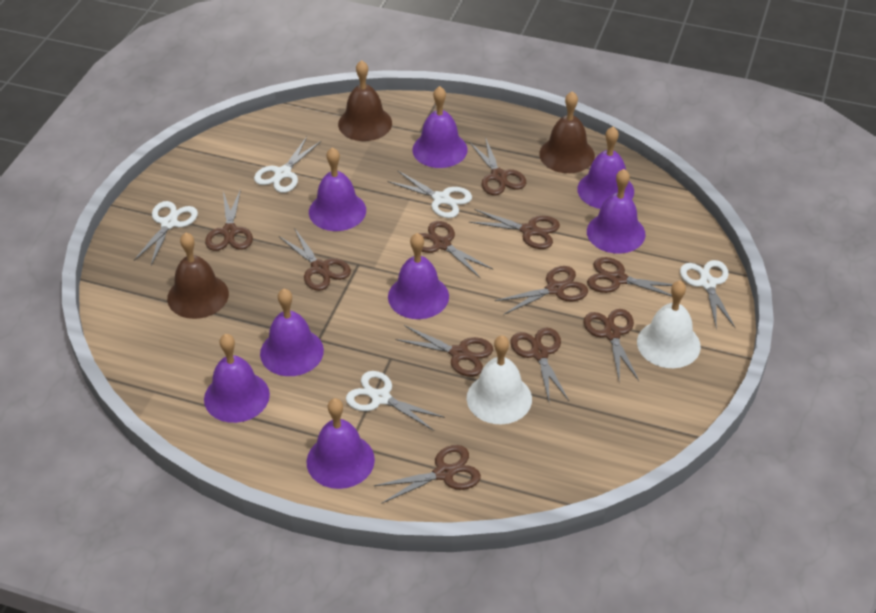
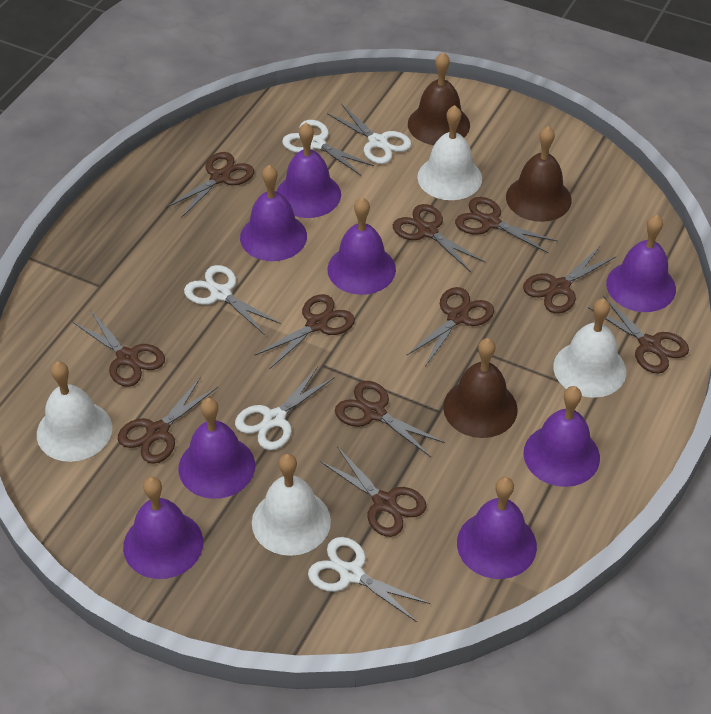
white bell: 2 -> 4

